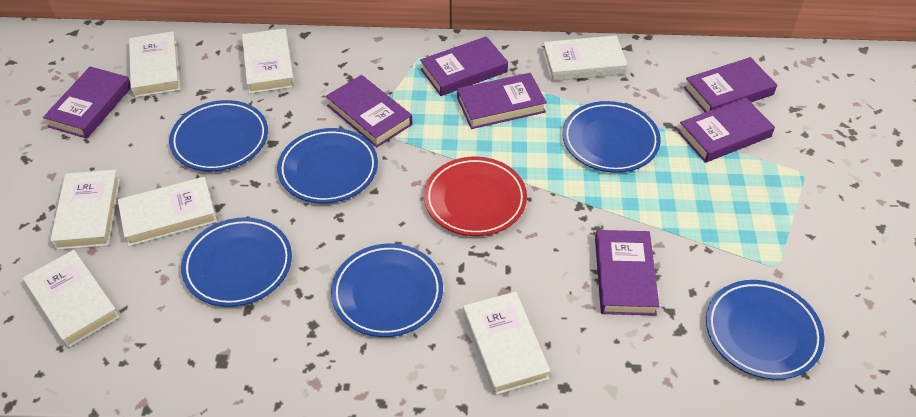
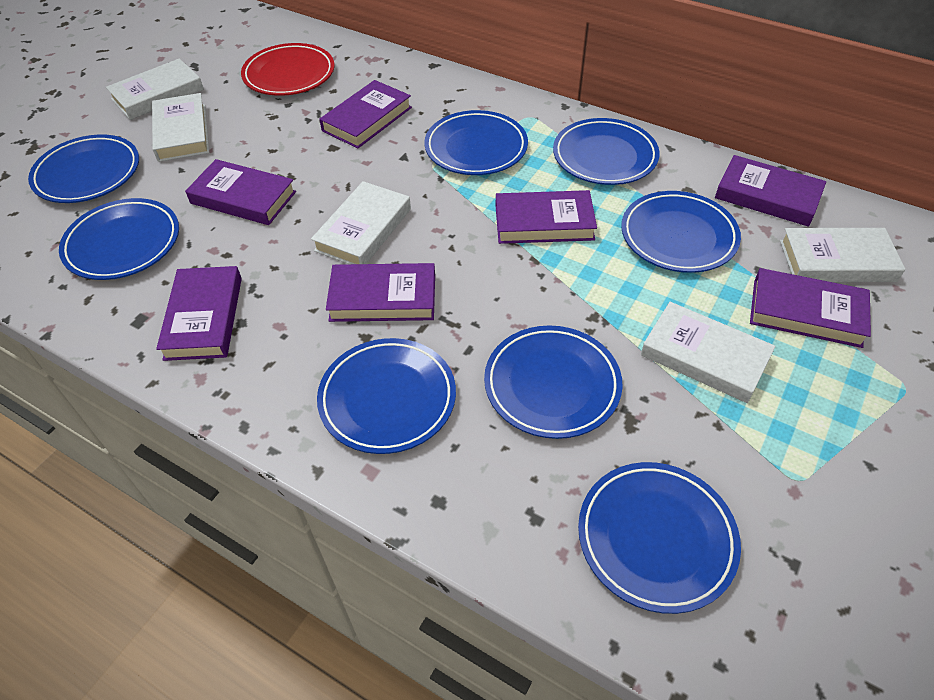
blue plate: 6 -> 8
white book: 7 -> 5

